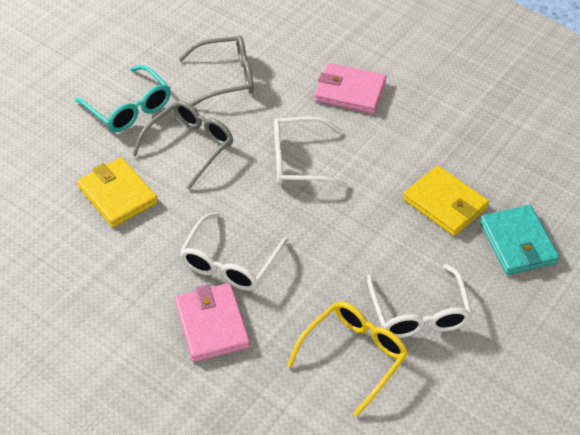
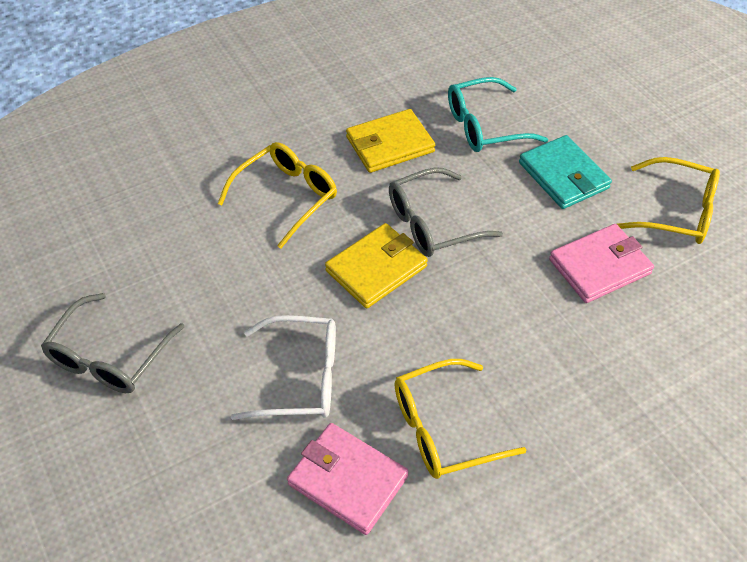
white glasses: 3 -> 1
yellow glasses: 1 -> 3

